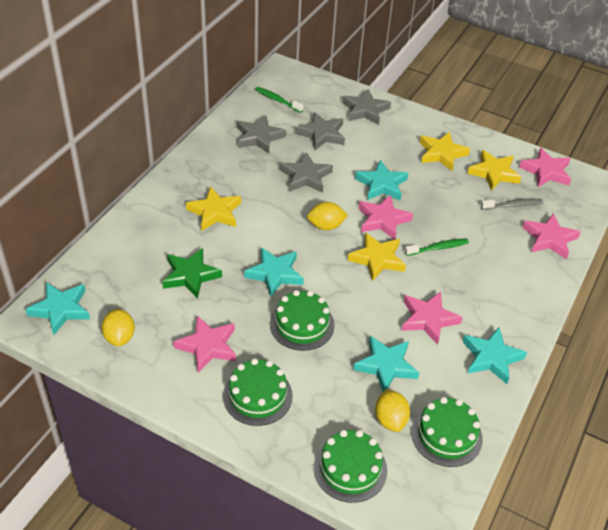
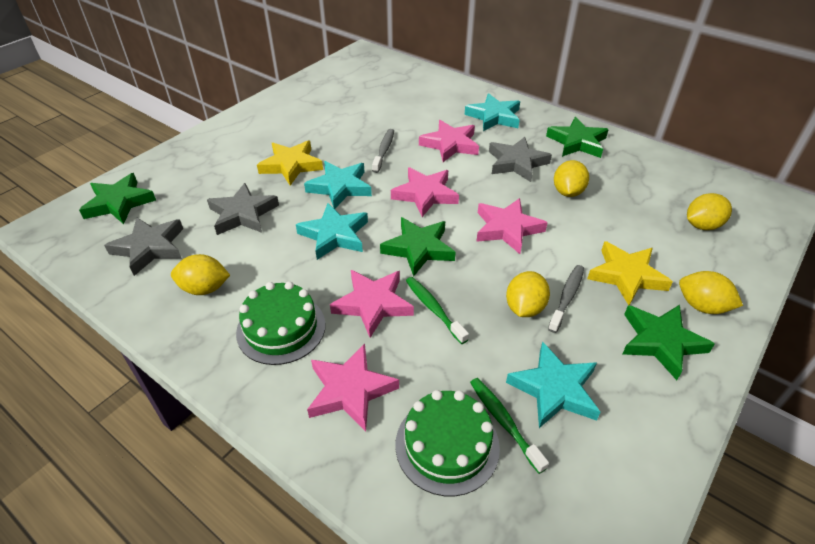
green cake: 4 -> 2
green star: 1 -> 4
grey star: 4 -> 3
grey toothbrush: 1 -> 2
turquoise star: 5 -> 4
yellow lemon: 3 -> 5
yellow star: 4 -> 2

